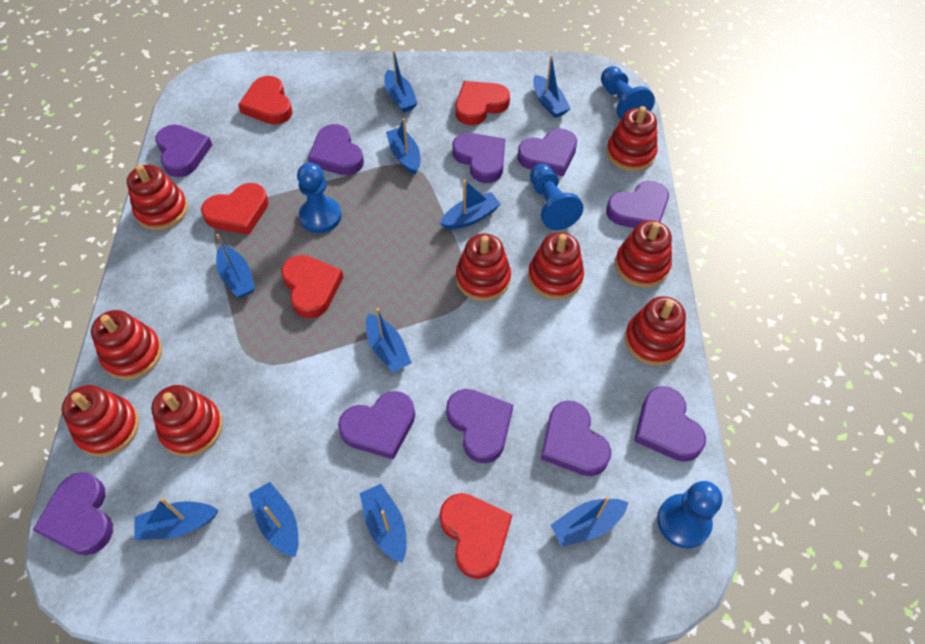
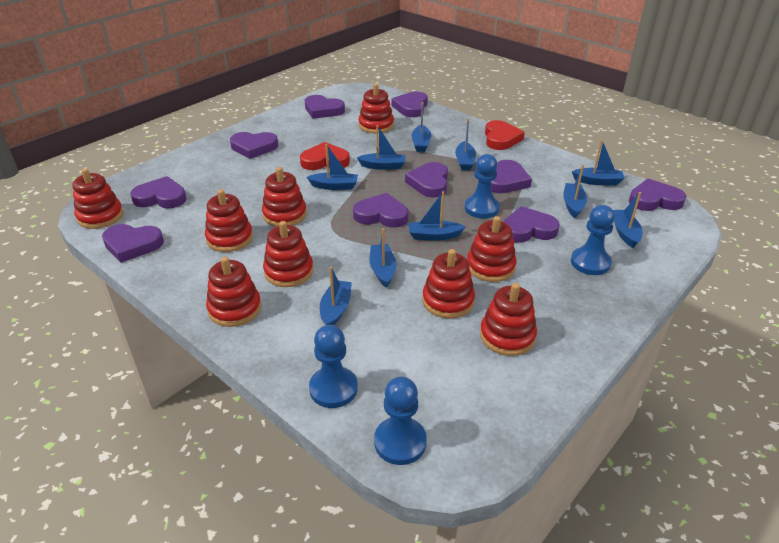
red heart: 5 -> 2

